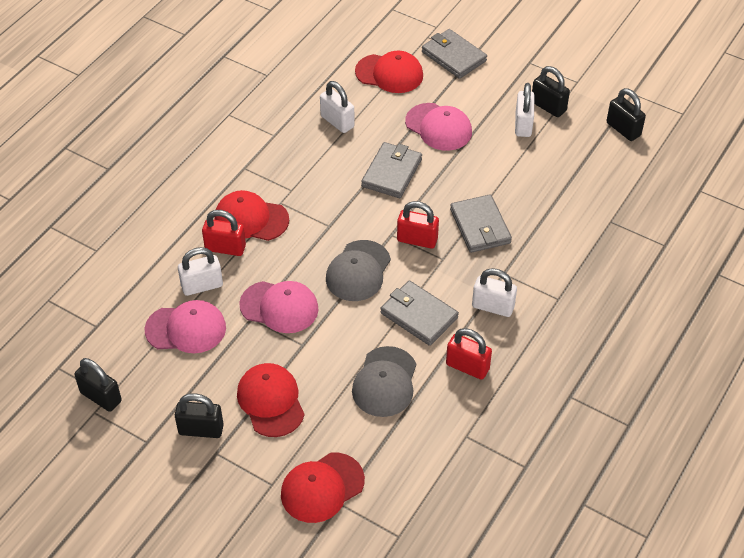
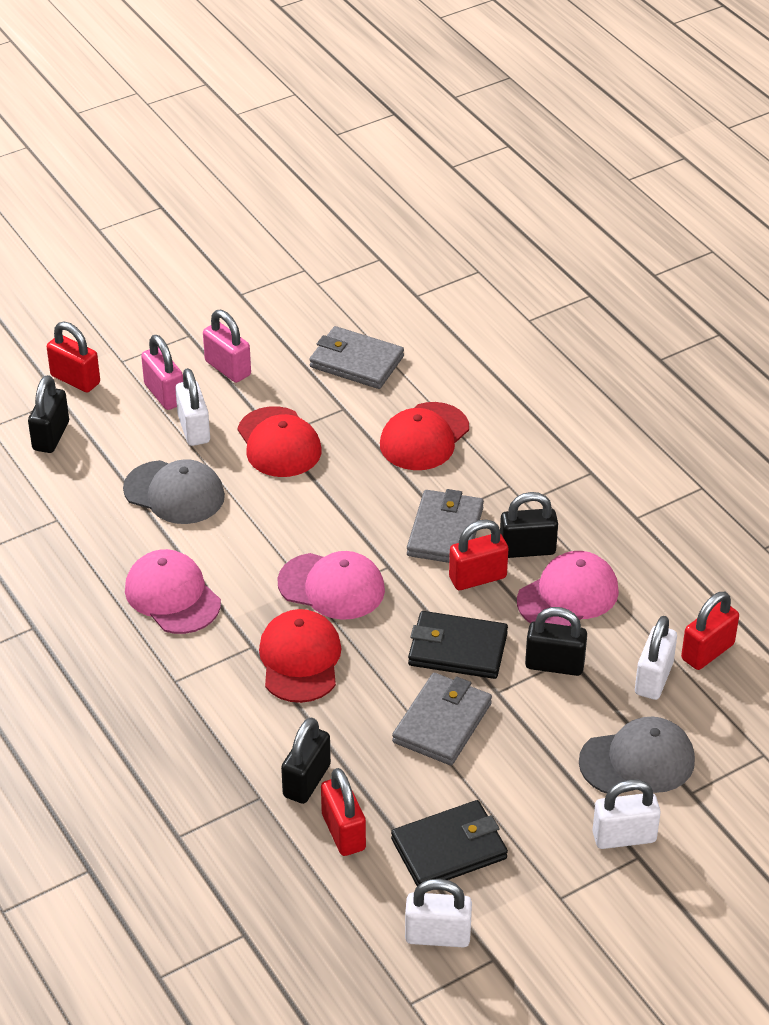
black wallet: 0 -> 2
grey wallet: 4 -> 3
pink padlock: 0 -> 2
red cap: 4 -> 3
red padlock: 3 -> 4

